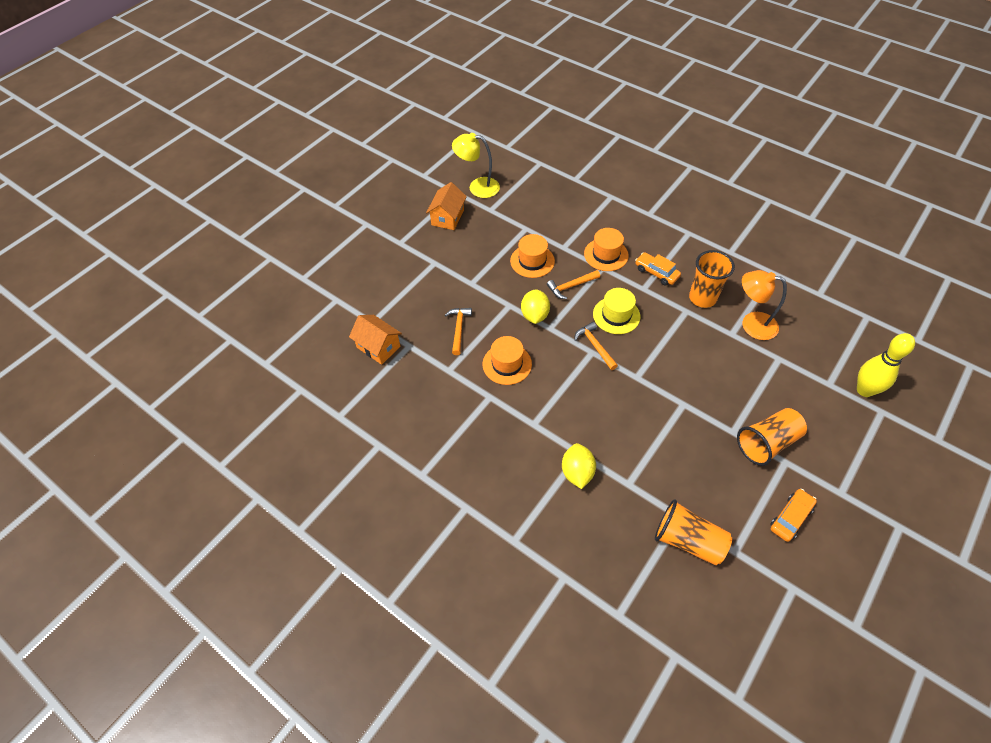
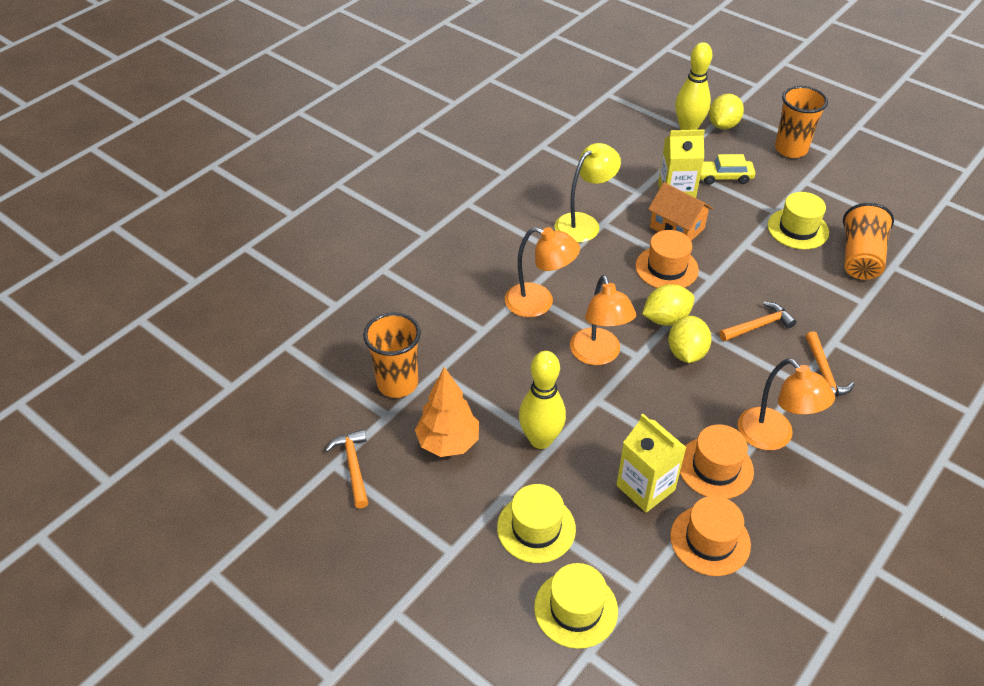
orange car: 2 -> 0
orange house: 2 -> 1
orange lamp: 1 -> 3
orange tree: 0 -> 1
yellow bowling pin: 1 -> 2
yellow car: 0 -> 1
yellow carton: 0 -> 2
yellow hat: 1 -> 3
yellow lemon: 2 -> 3

